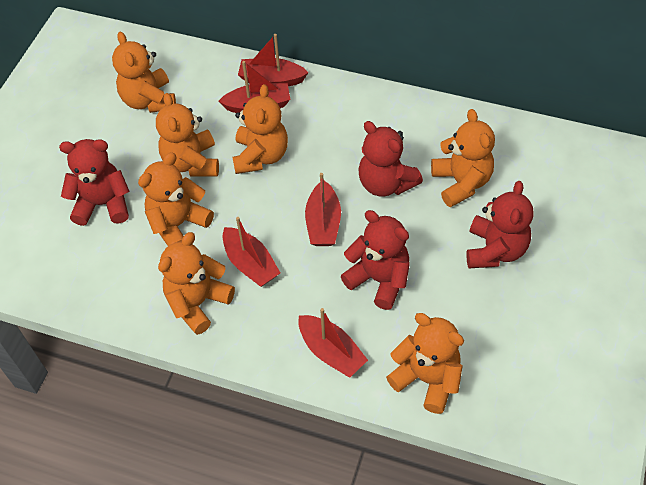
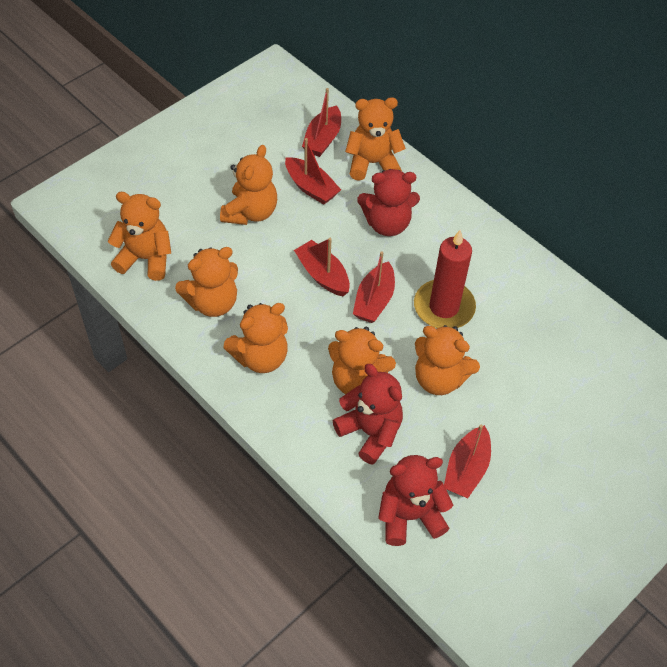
red candle: 0 -> 1
red teddy bear: 4 -> 3

